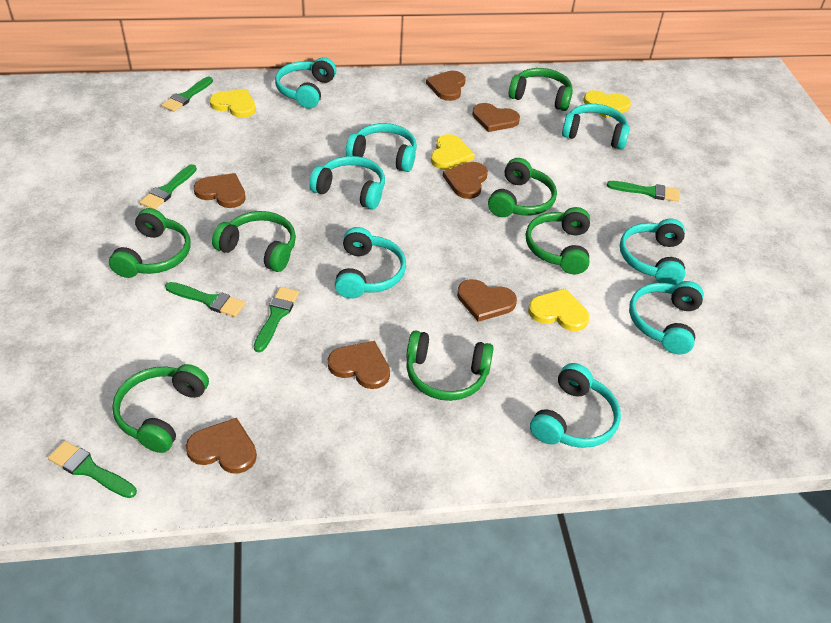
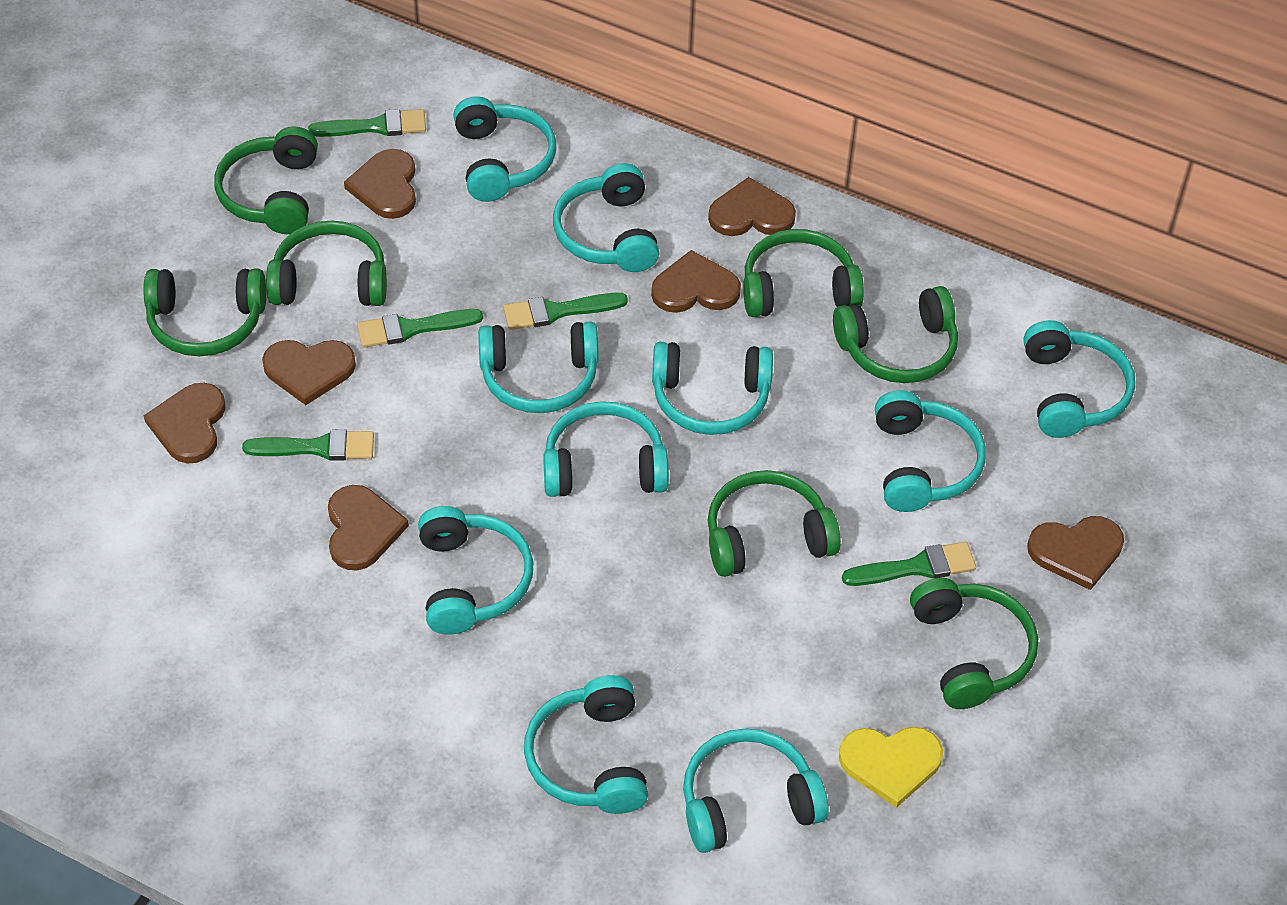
green brush: 6 -> 5
turquoise headphones: 8 -> 10
yellow heart: 4 -> 1

